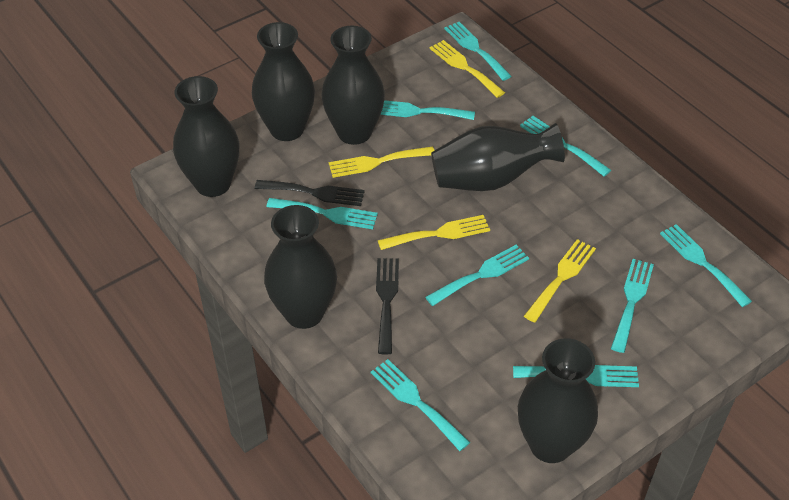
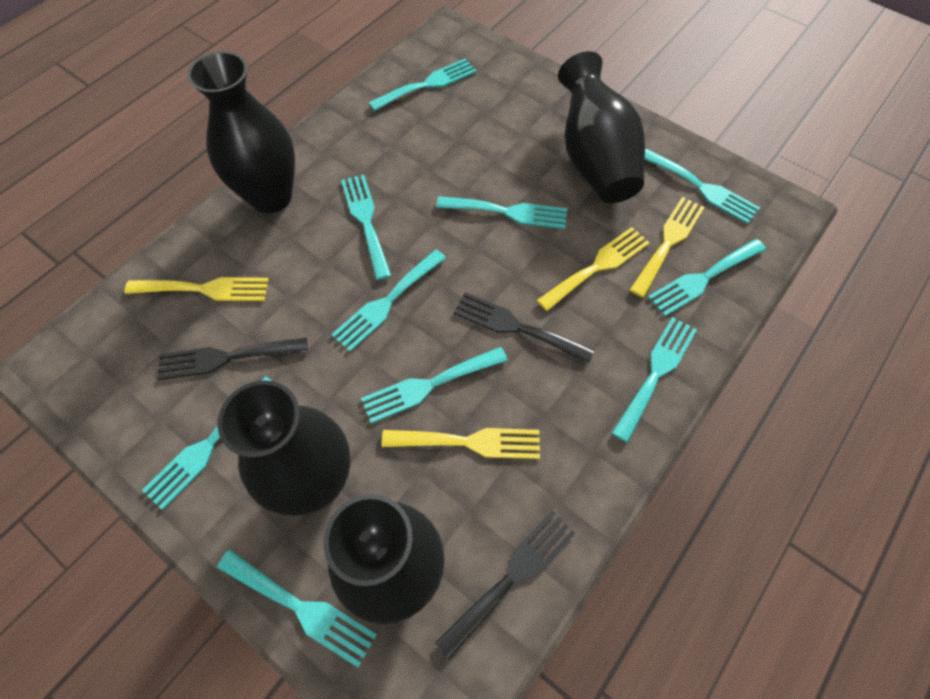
black fork: 2 -> 3
black vase: 6 -> 4
turquoise fork: 9 -> 10

